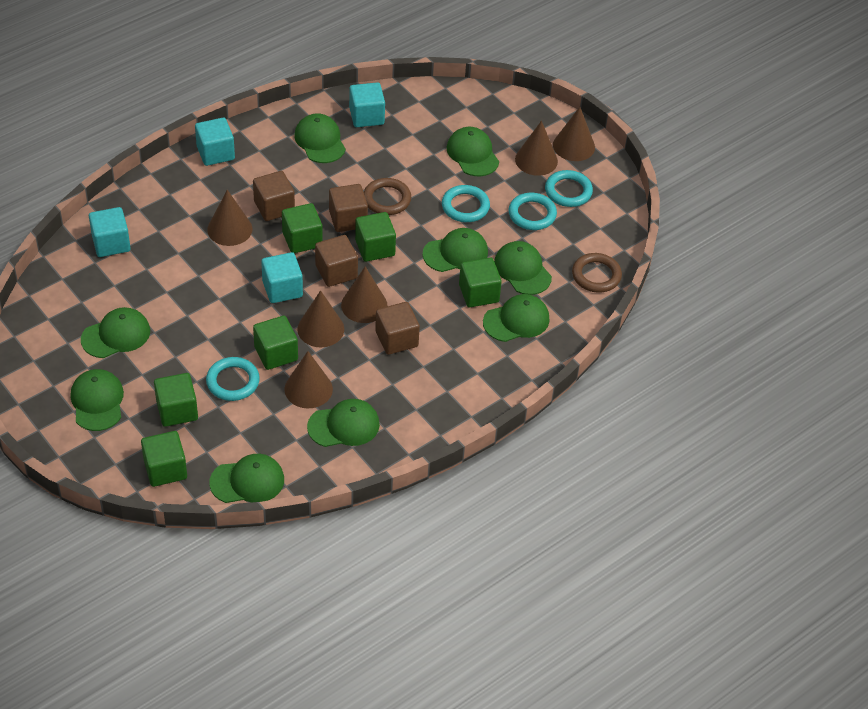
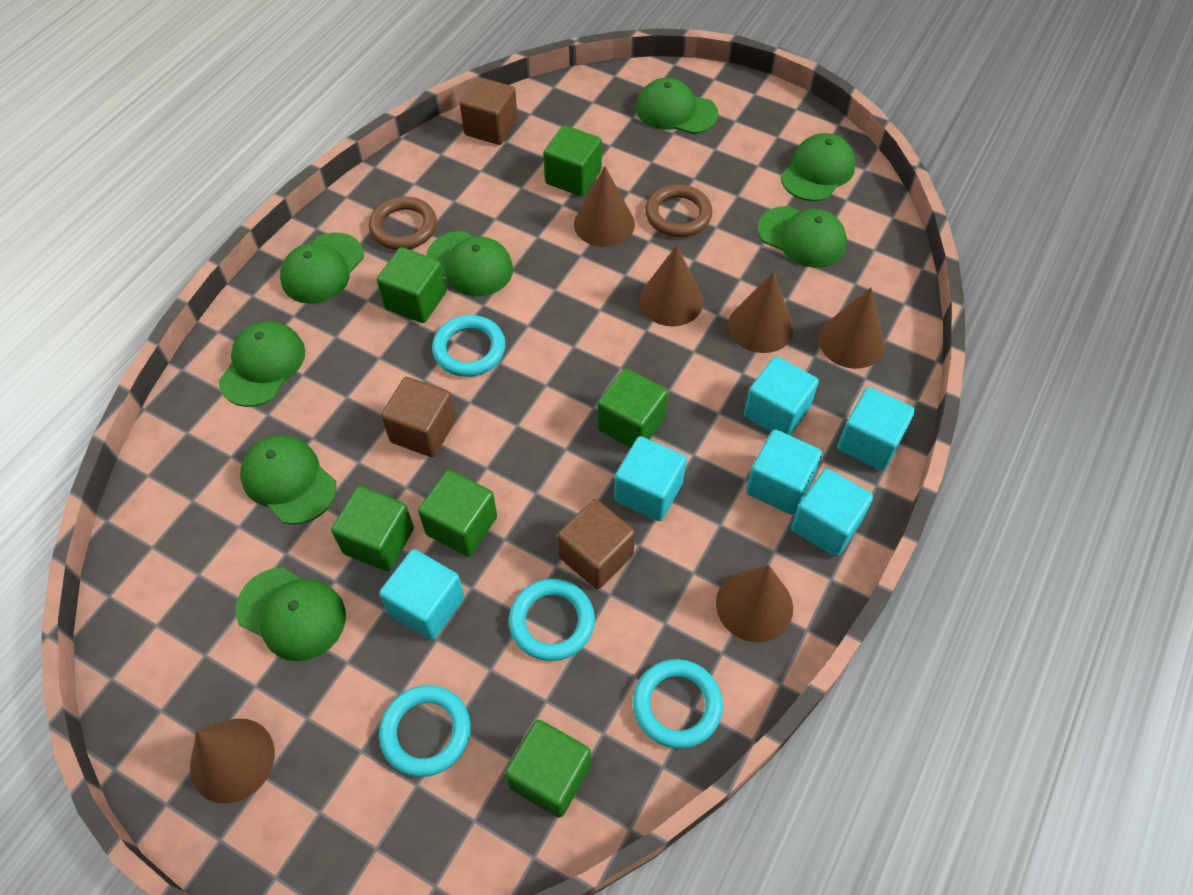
brown cube: 4 -> 3
green cap: 9 -> 8
turquoise cube: 4 -> 6

